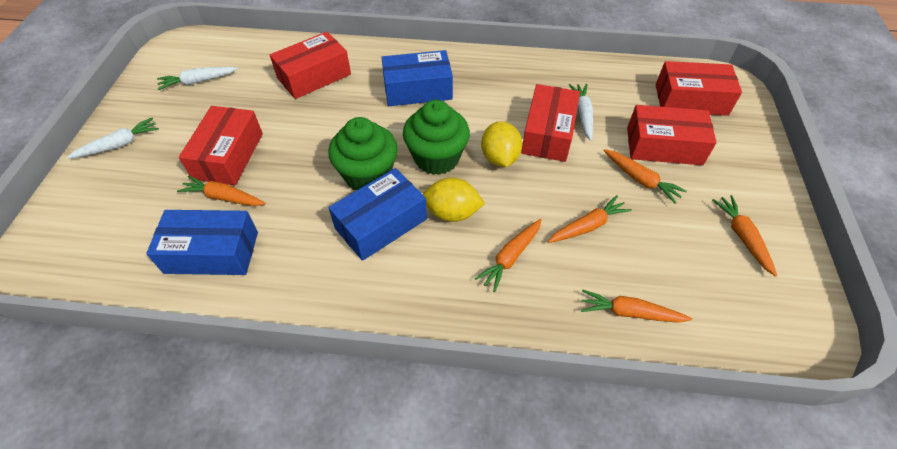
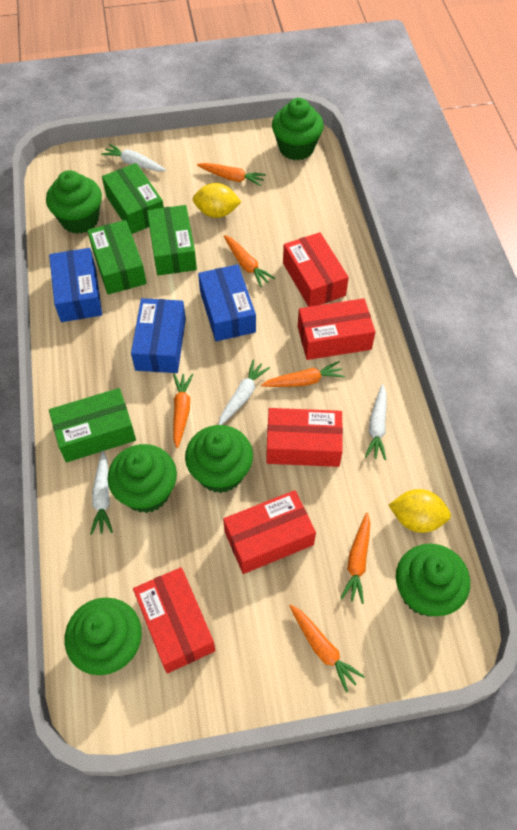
green box: 0 -> 4
green cupcake: 2 -> 6
white carrot: 3 -> 4

